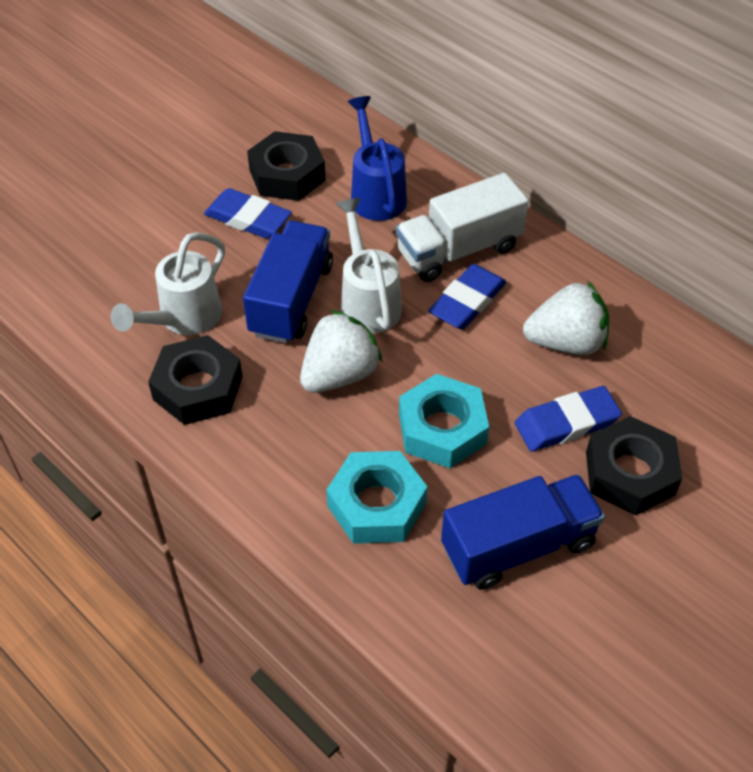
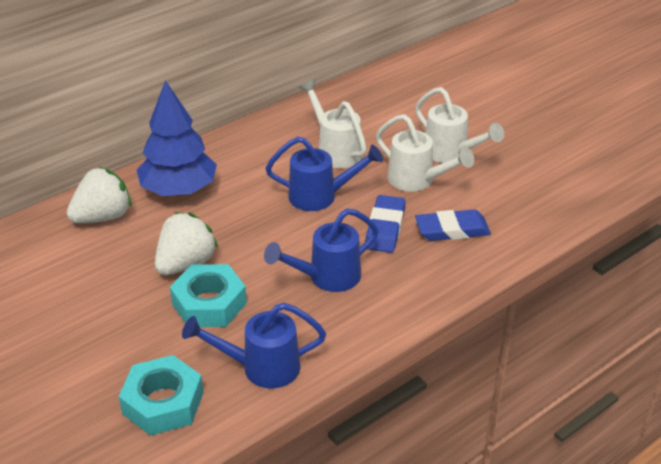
black nut: 3 -> 0
blue eraser: 3 -> 2
blue tree: 0 -> 1
blue truck: 2 -> 0
blue watering can: 1 -> 3
white truck: 1 -> 0
white watering can: 2 -> 3

